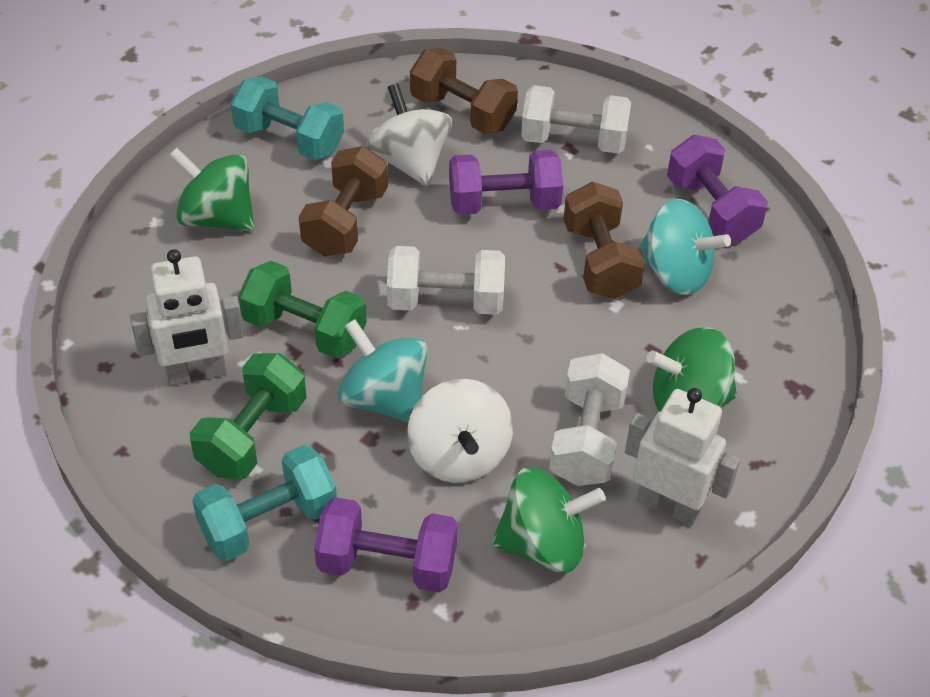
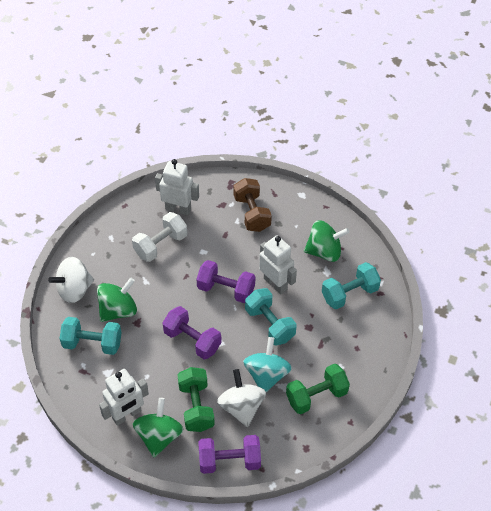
brown dumbbell: 3 -> 1
turquoise dumbbell: 2 -> 3
turquoise spinning top: 2 -> 1
white dumbbell: 3 -> 1
white robot: 2 -> 3

